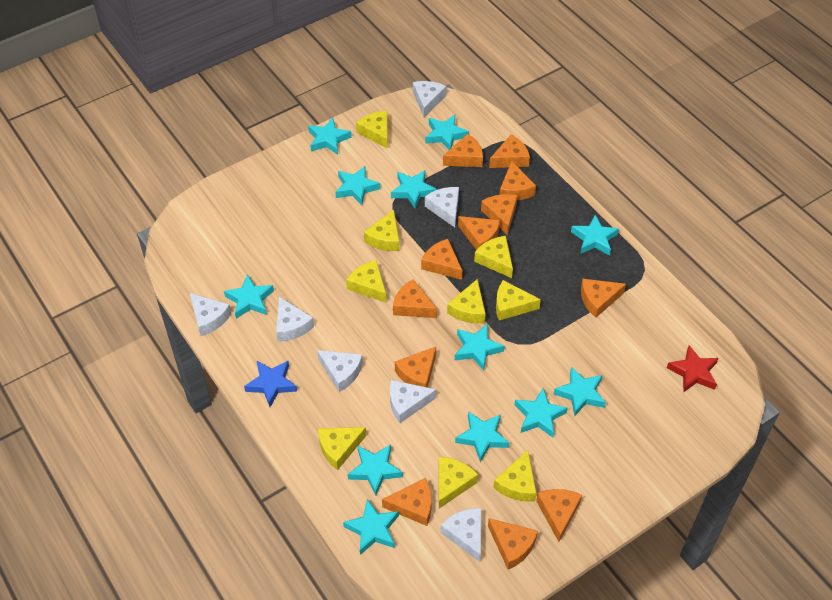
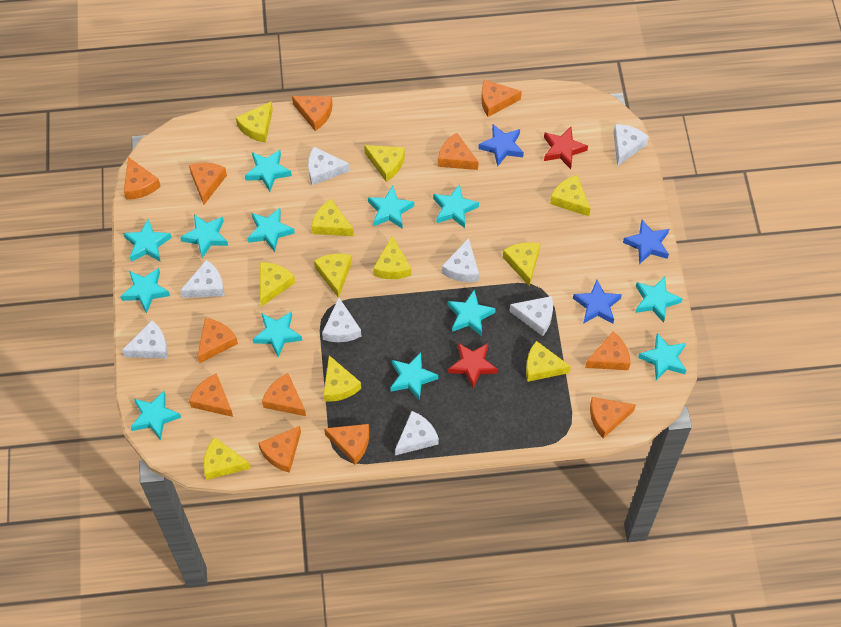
blue star: 1 -> 3
red star: 1 -> 2
turquoise star: 12 -> 13
white cheese: 7 -> 8
yellow cheese: 9 -> 11

